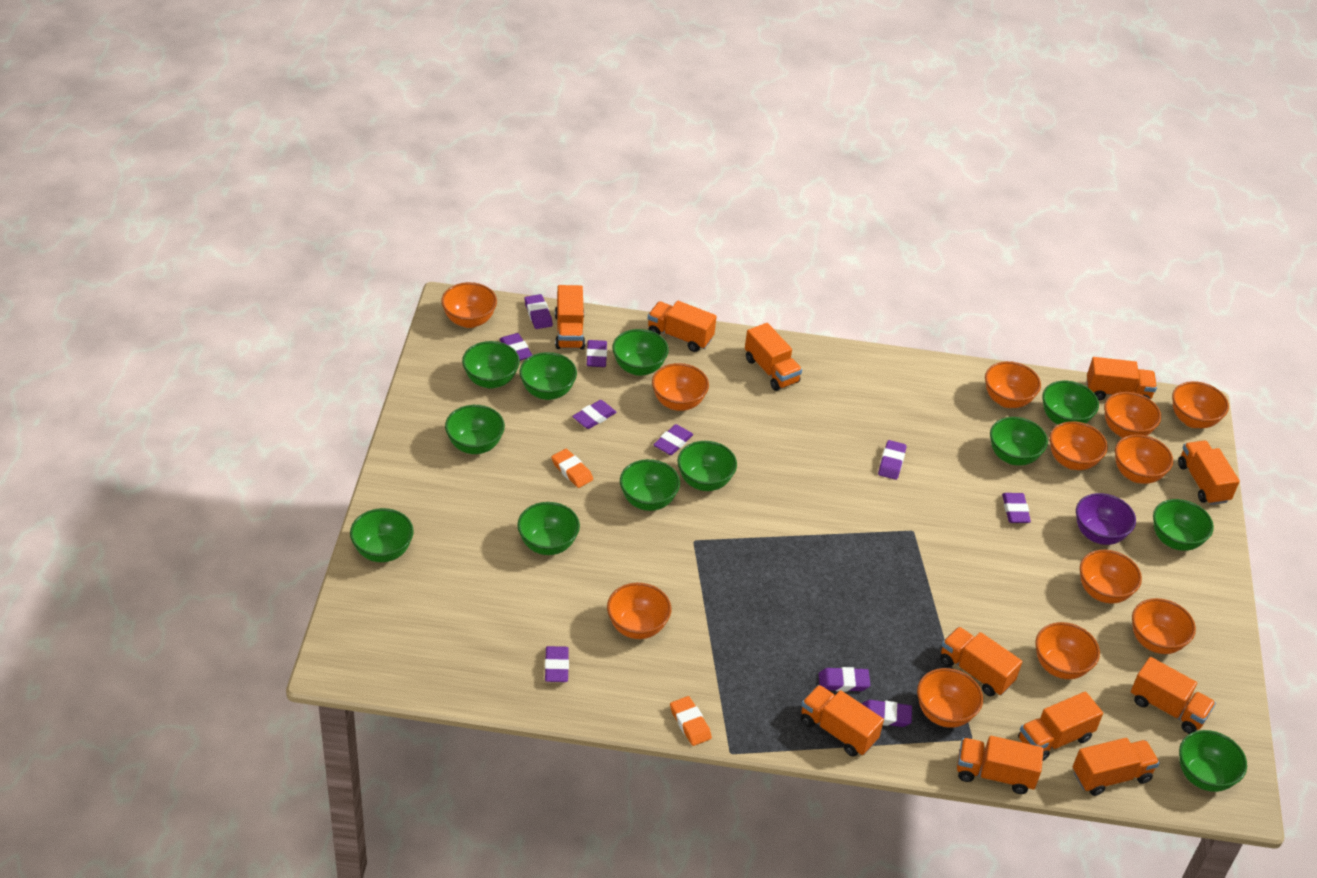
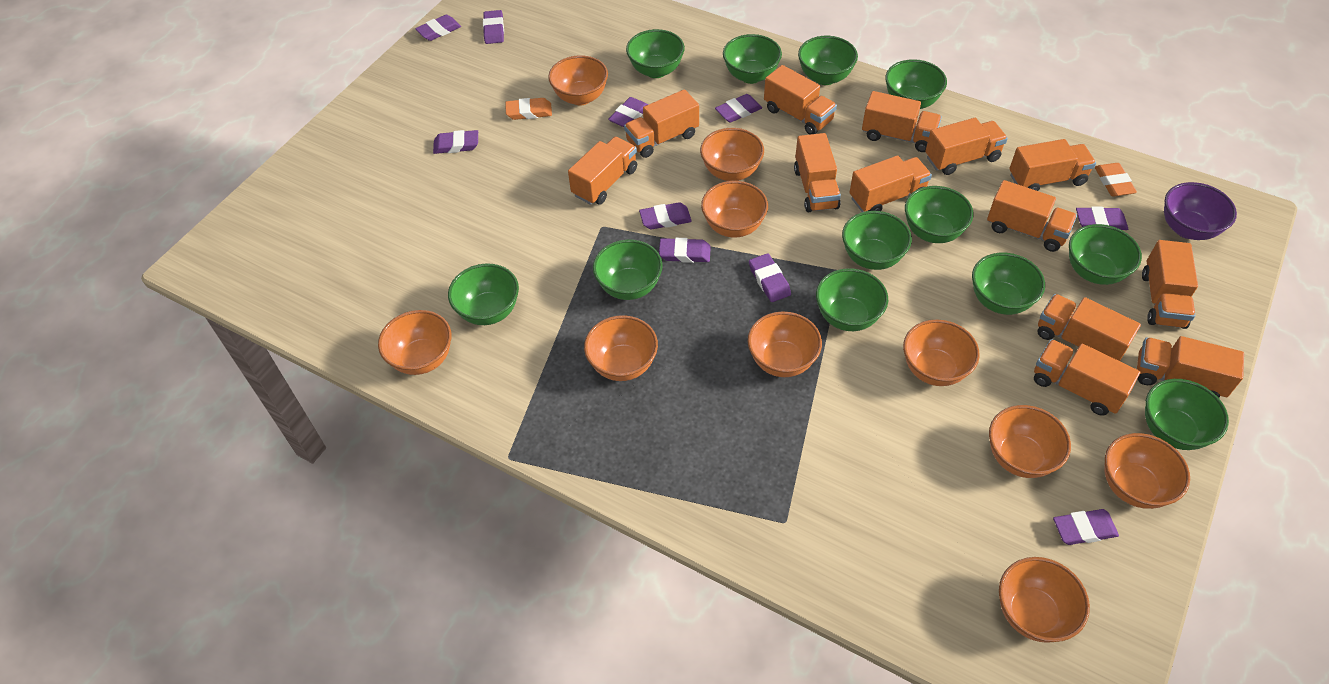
orange bowl: 12 -> 10
orange truck: 11 -> 13

